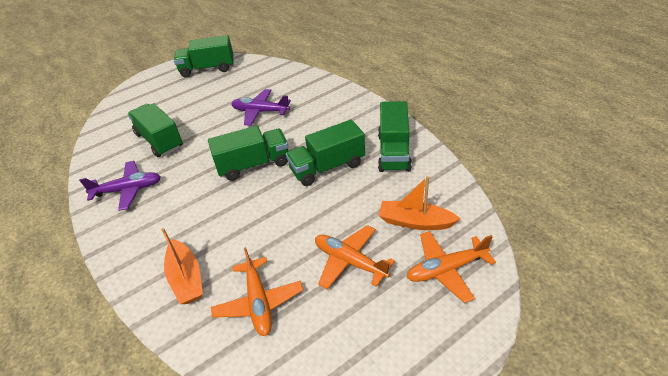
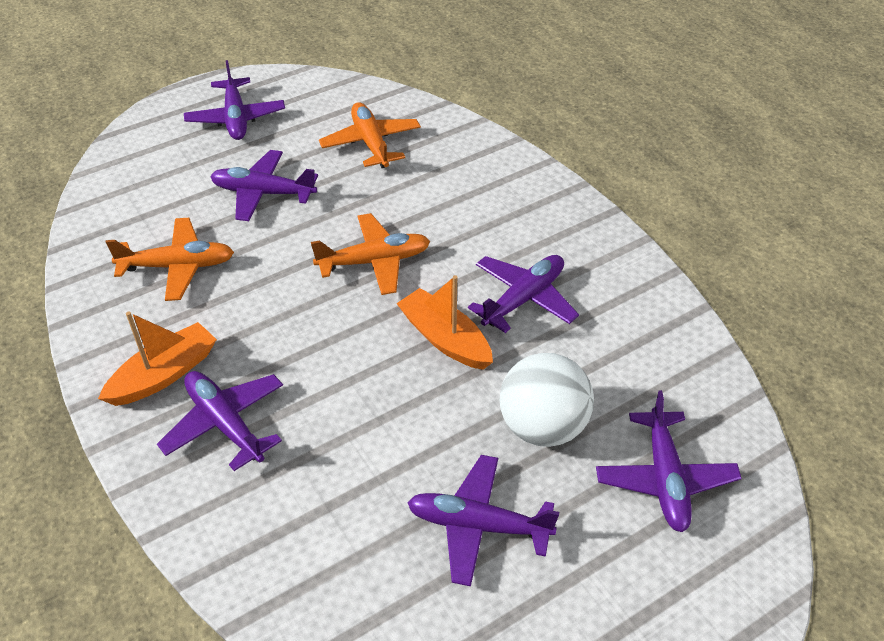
green truck: 5 -> 0
purple plane: 2 -> 6
white ball: 0 -> 1

